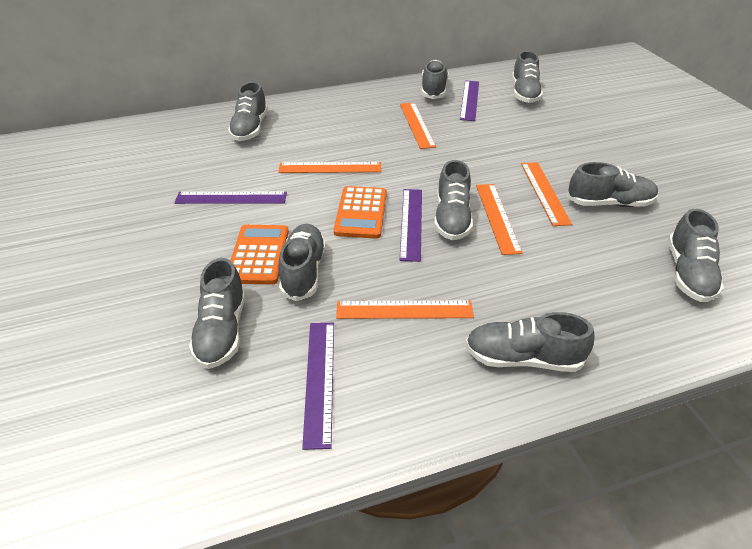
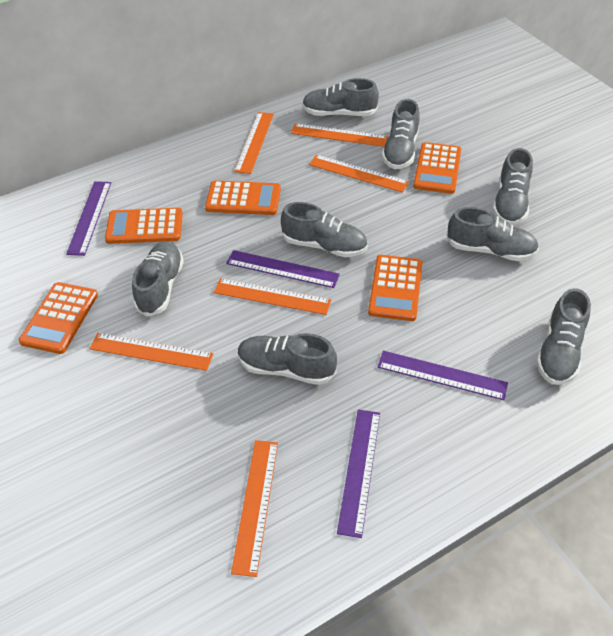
grey shoe: 9 -> 8
orange calculator: 2 -> 5
orange ruler: 5 -> 6

